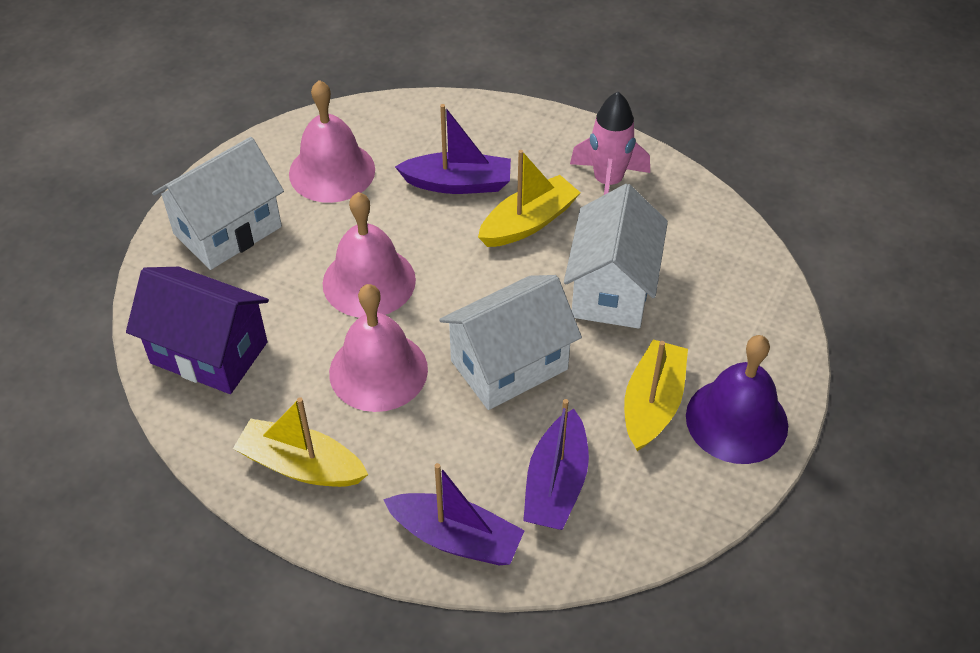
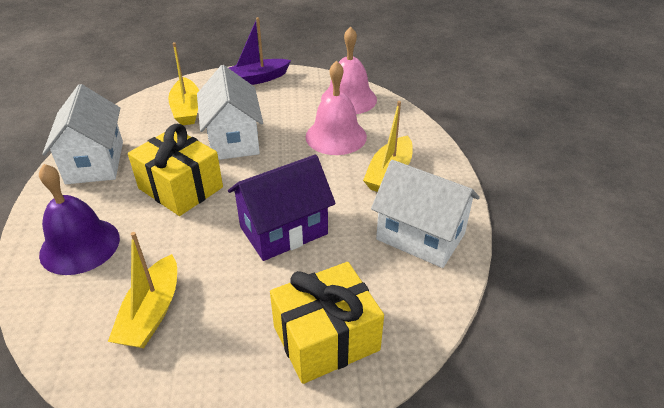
pink bell: 3 -> 2
pink rocket: 1 -> 0
purple boat: 3 -> 1
yellow gift: 0 -> 2

